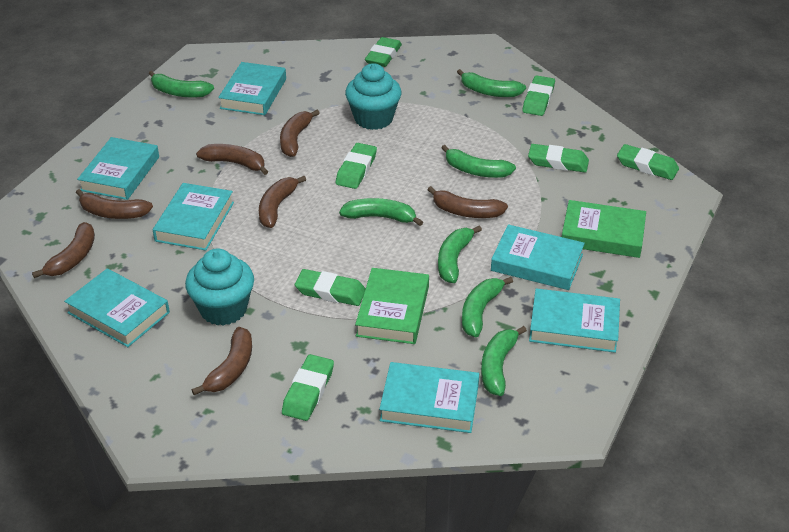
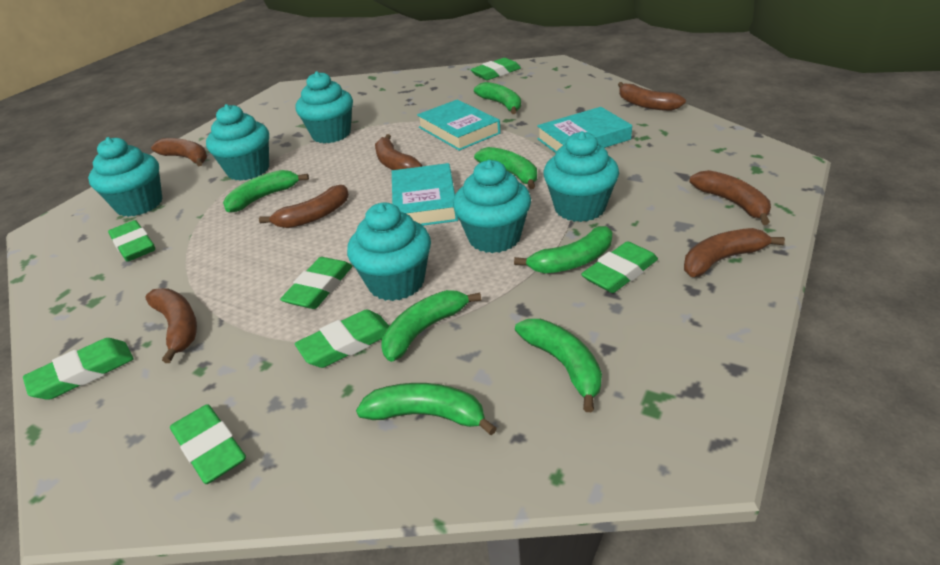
green book: 2 -> 0
turquoise book: 7 -> 3
turquoise cupcake: 2 -> 6

